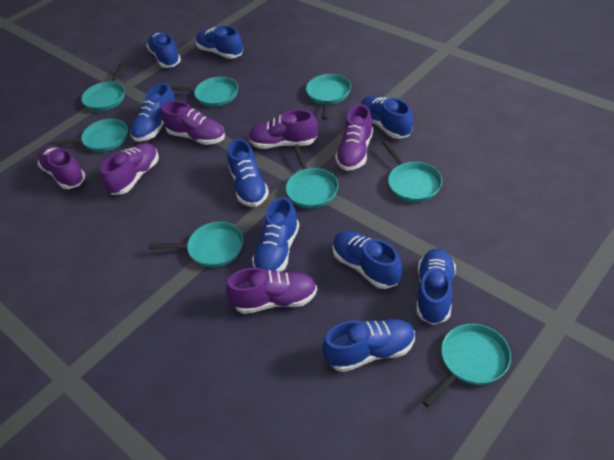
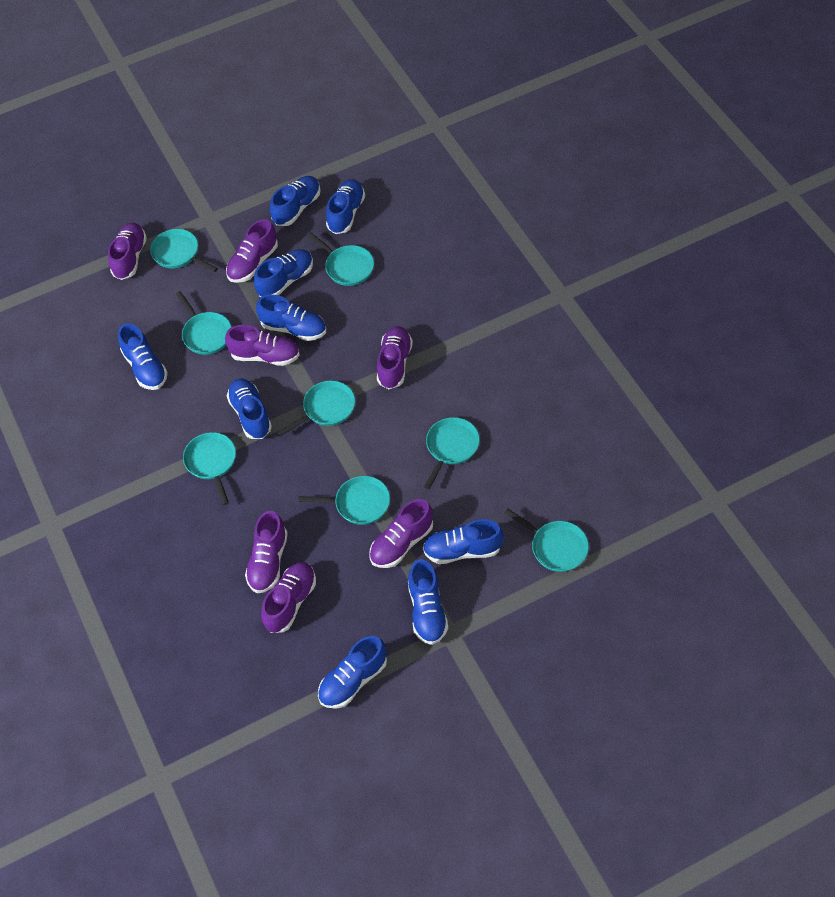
purple shoe: 6 -> 7

